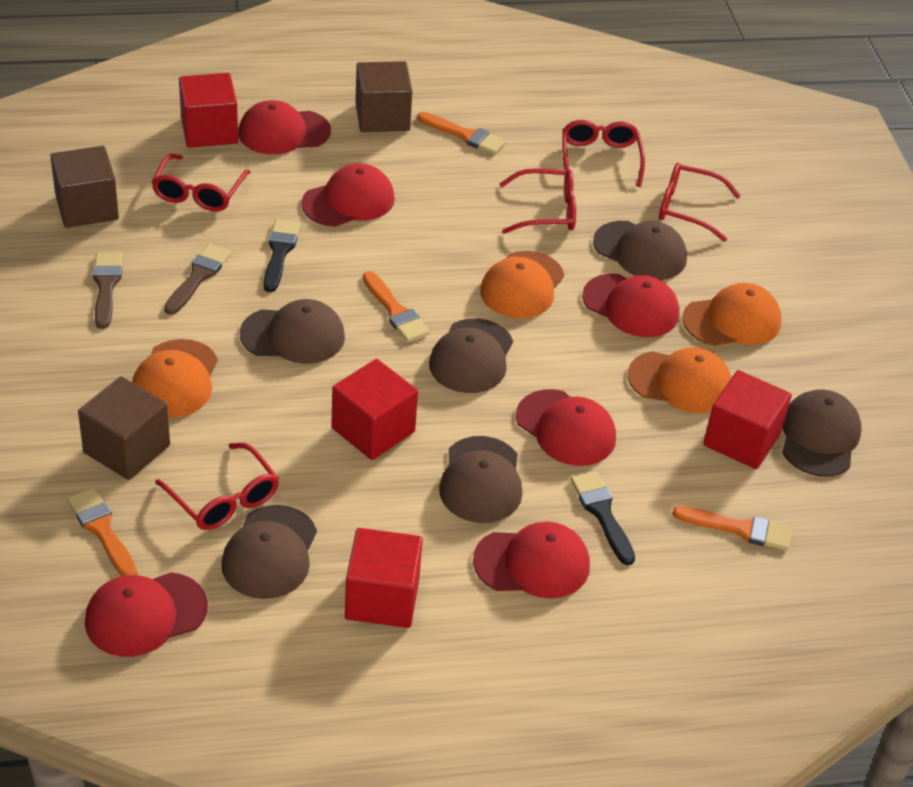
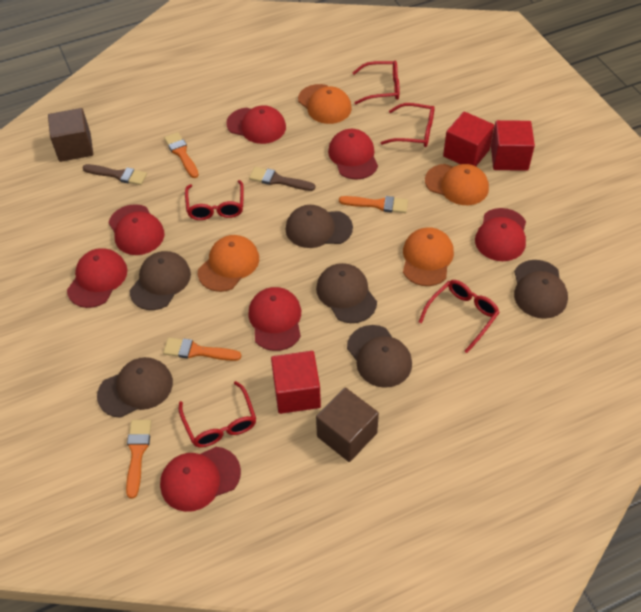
black brush: 2 -> 0
brown cube: 3 -> 2
red cap: 6 -> 7
red cube: 4 -> 3

